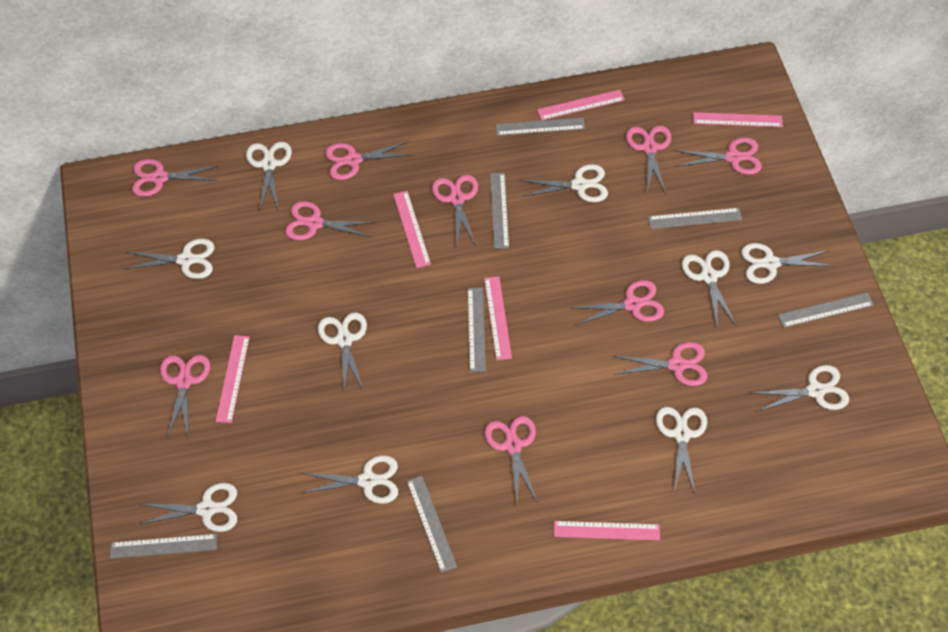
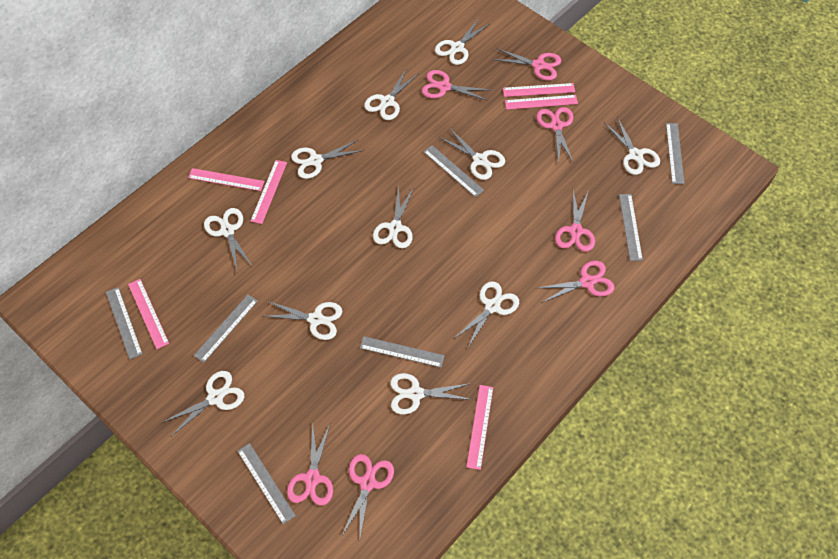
pink scissors: 10 -> 7
white scissors: 10 -> 11

